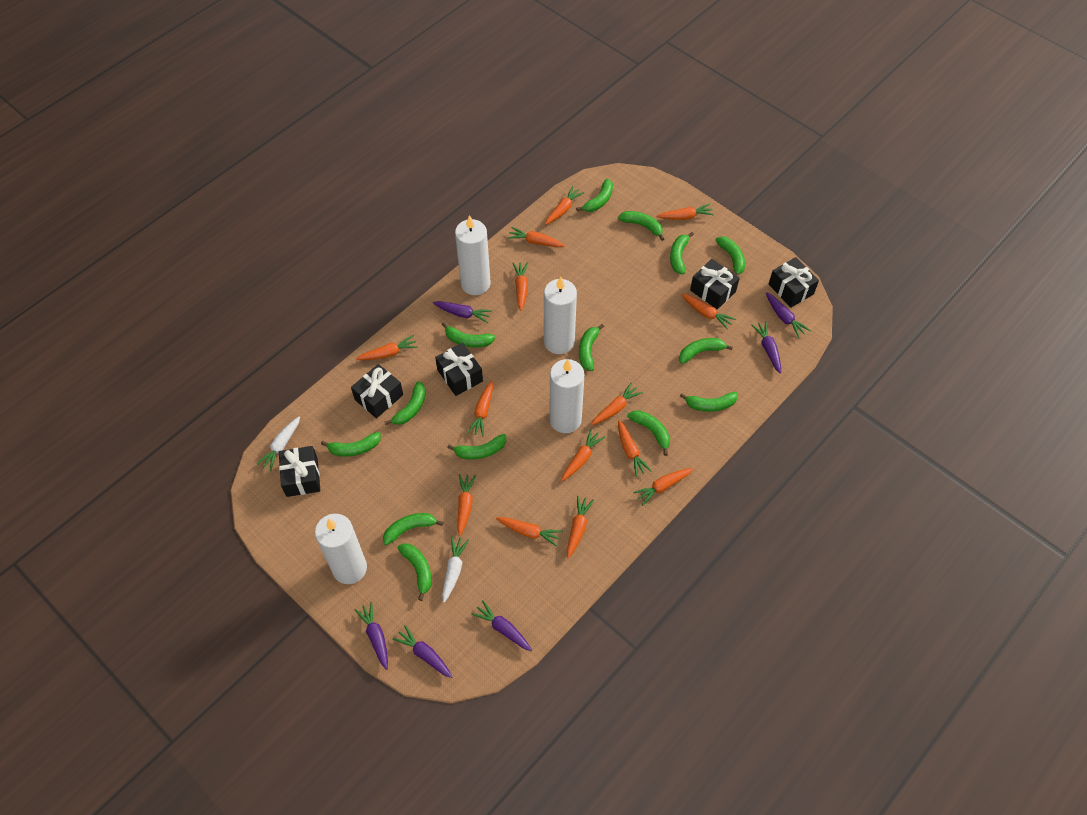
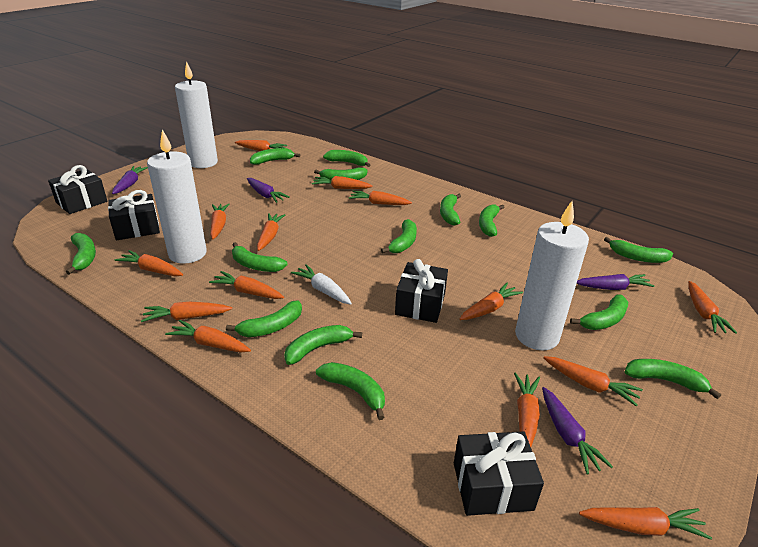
black gift: 5 -> 4
purple carrot: 6 -> 4
white candle: 4 -> 3
white carrot: 2 -> 1

